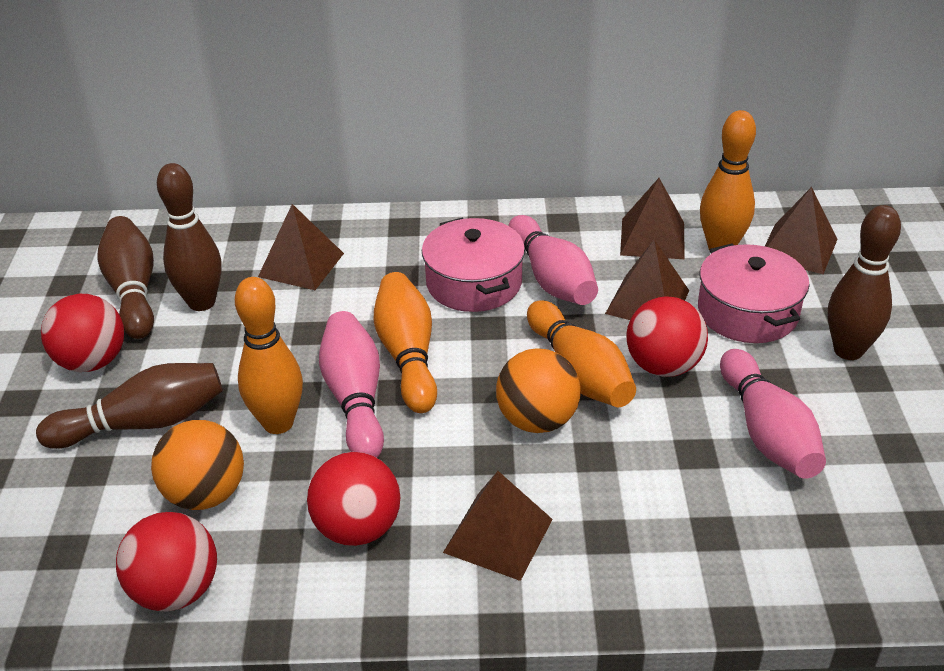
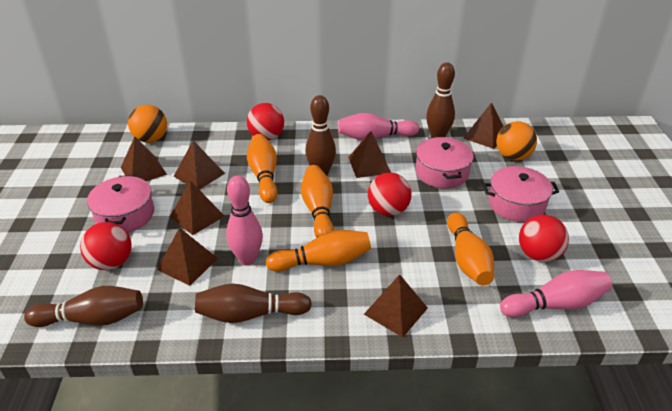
brown pyramid: 5 -> 7
pink pot: 2 -> 3

